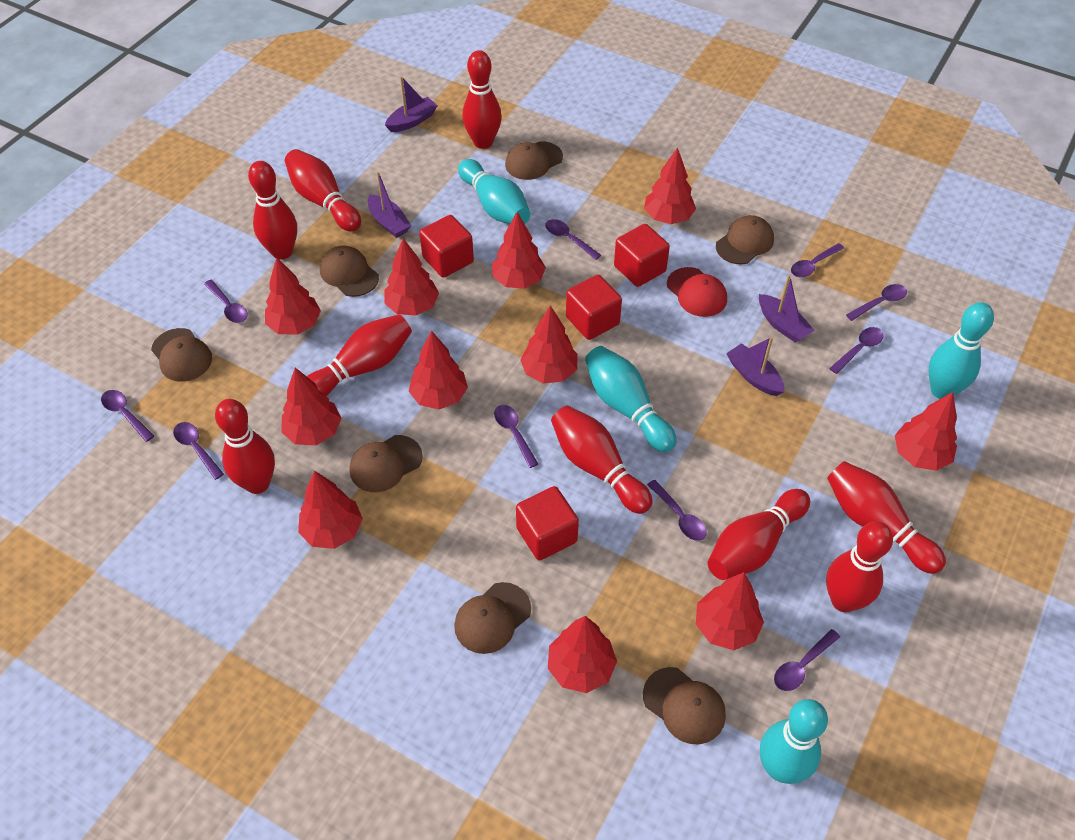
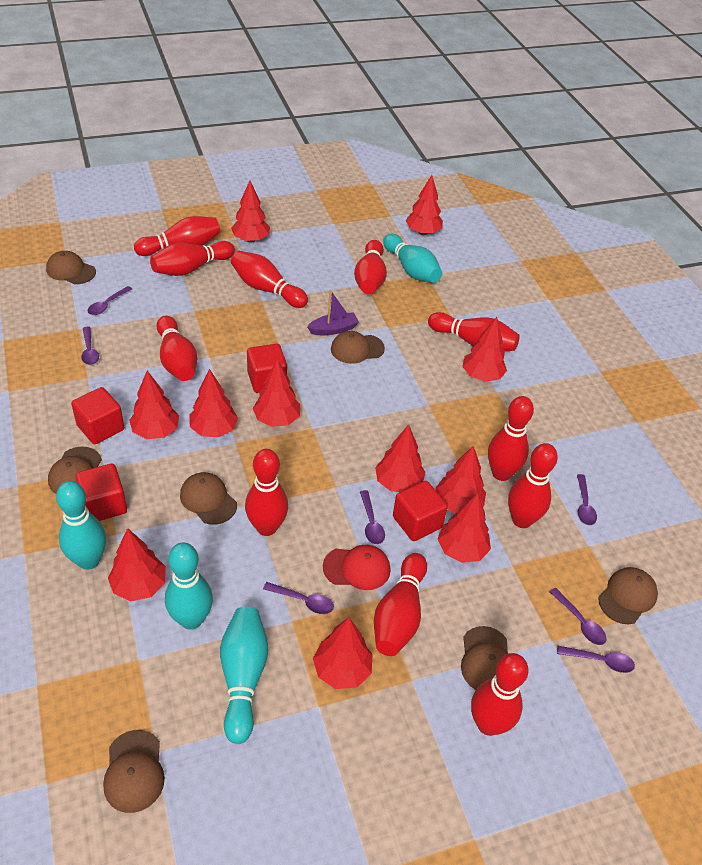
purple boat: 4 -> 1
purple spoon: 10 -> 7
red bowling pin: 9 -> 11

